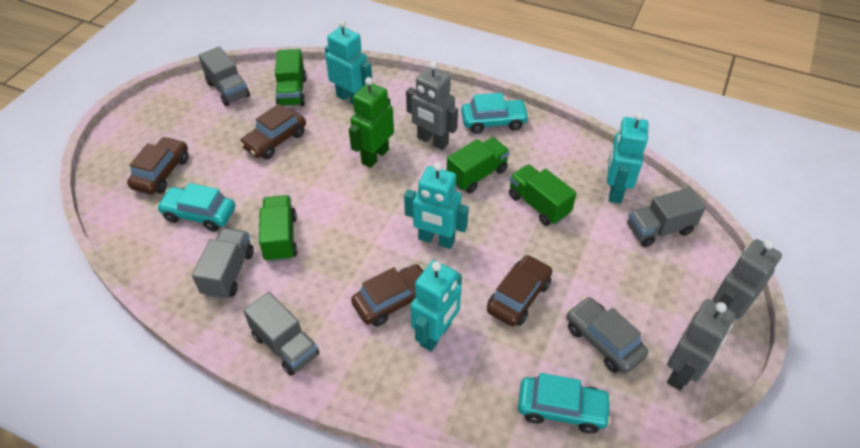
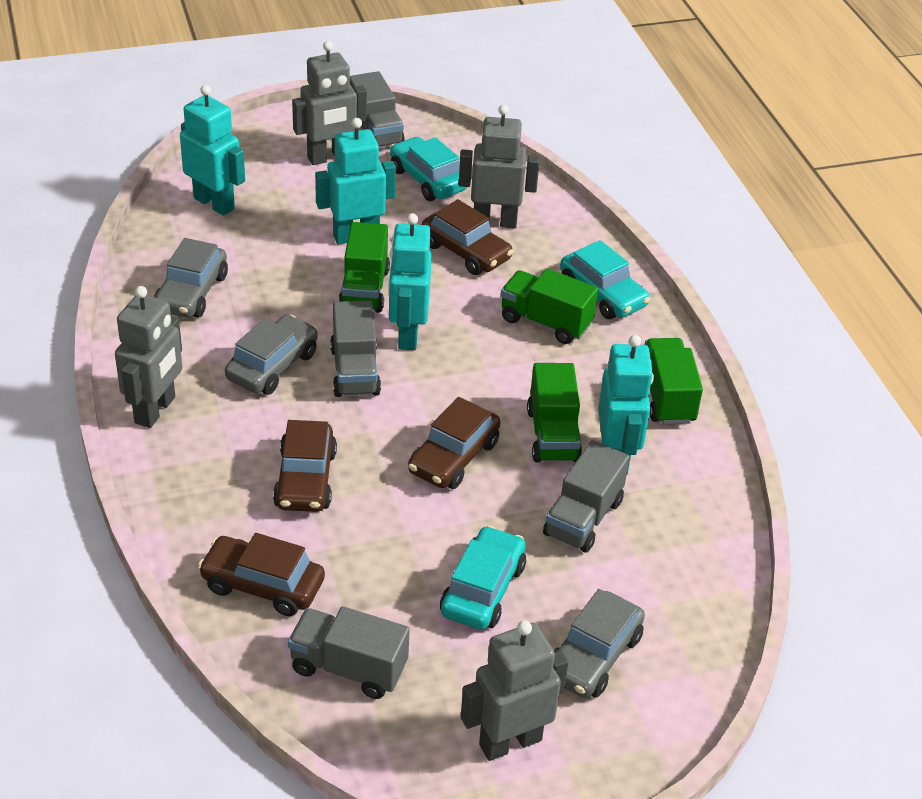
green robot: 1 -> 0
grey car: 1 -> 3
grey robot: 3 -> 4

